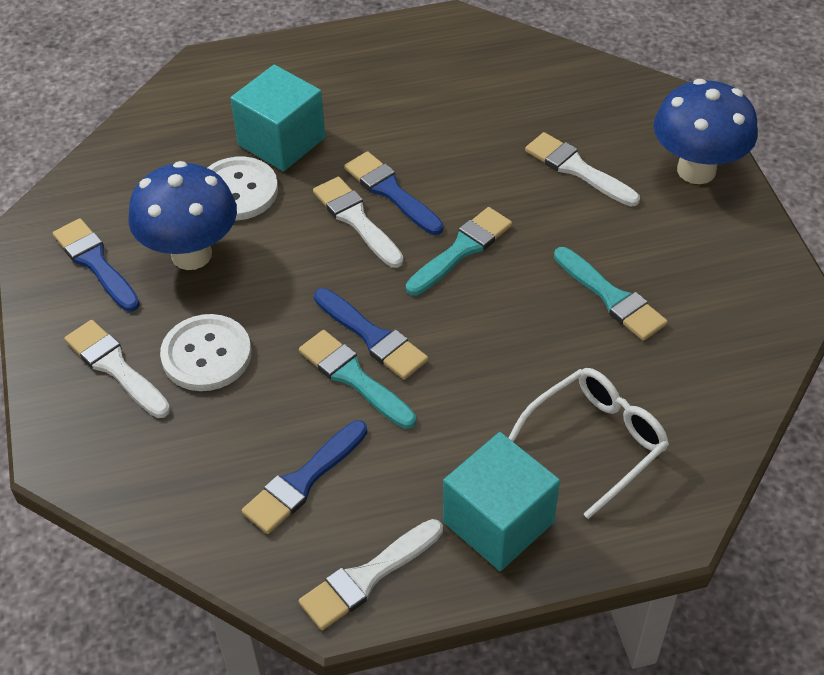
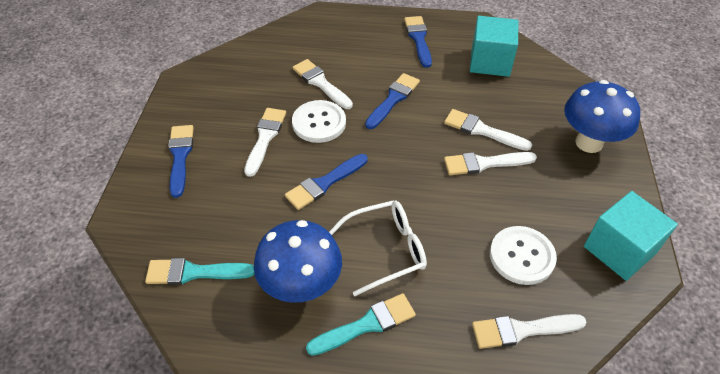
turquoise brush: 3 -> 2
white brush: 4 -> 5

